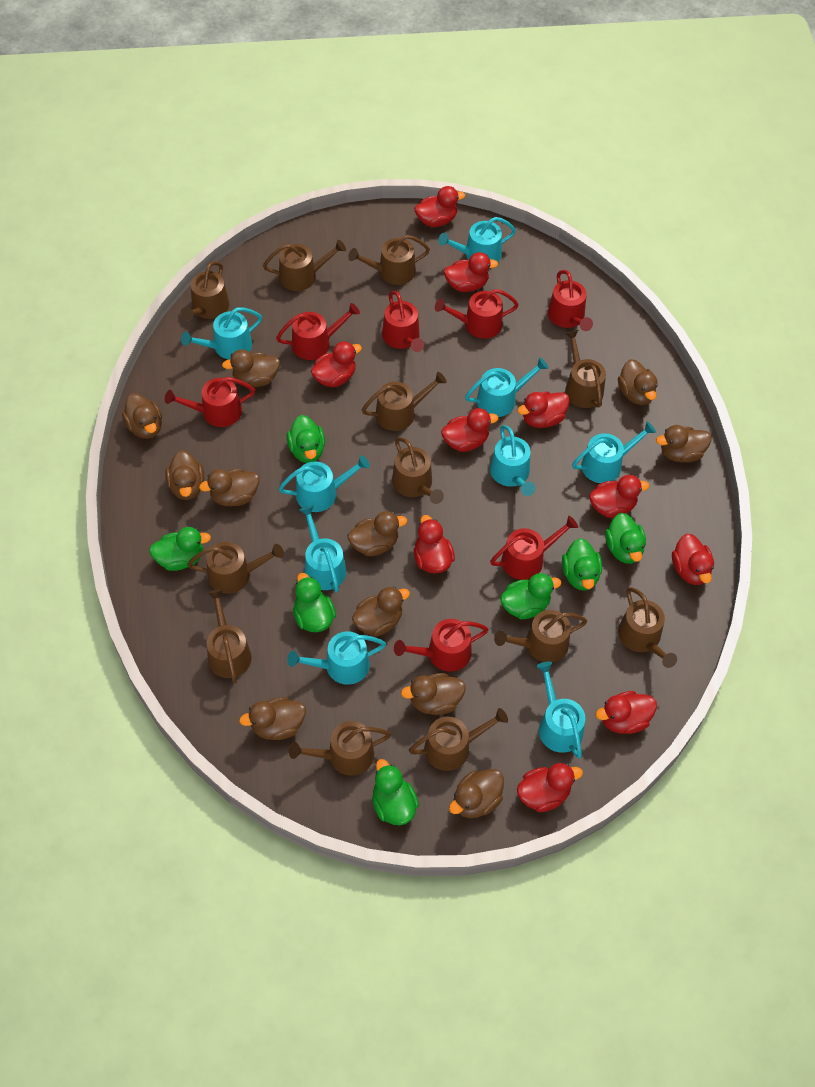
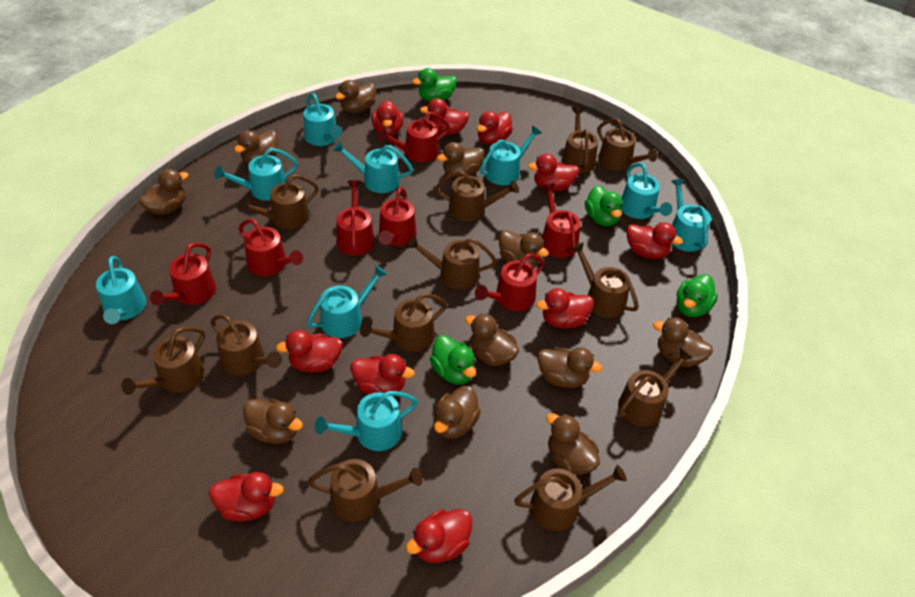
green duck: 7 -> 4

